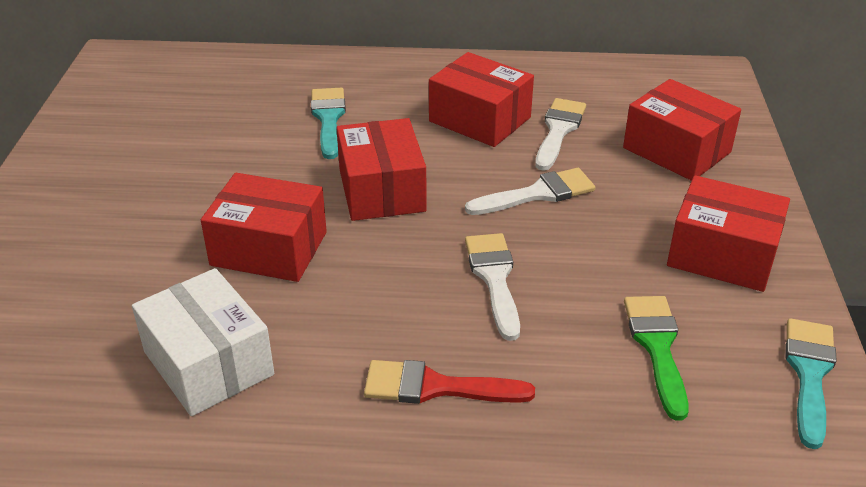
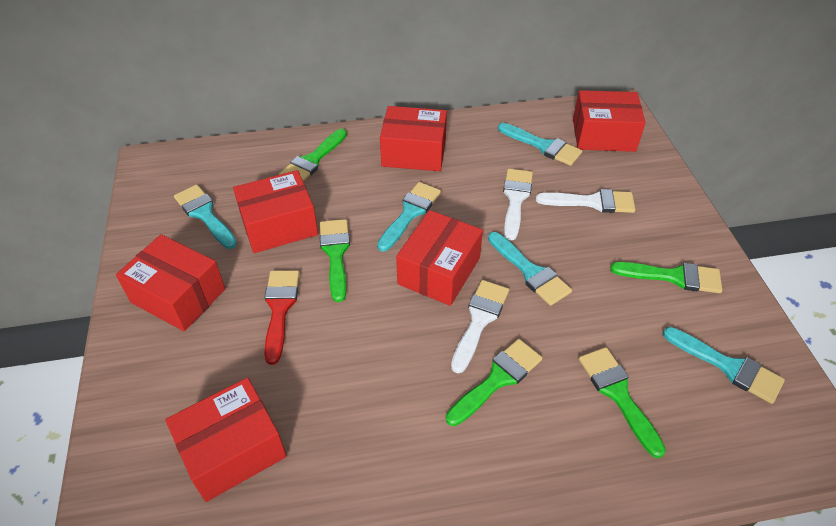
green brush: 1 -> 5
red box: 5 -> 6
turquoise brush: 2 -> 5
white box: 1 -> 0

